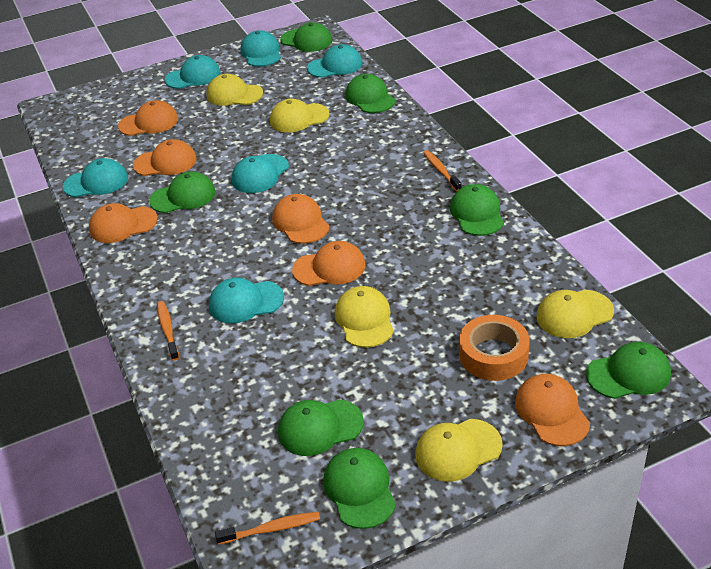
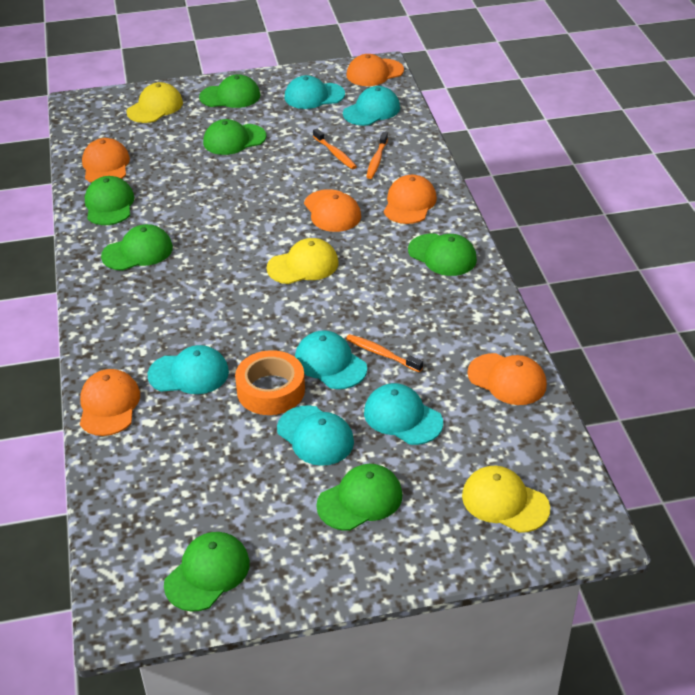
yellow cap: 5 -> 3

